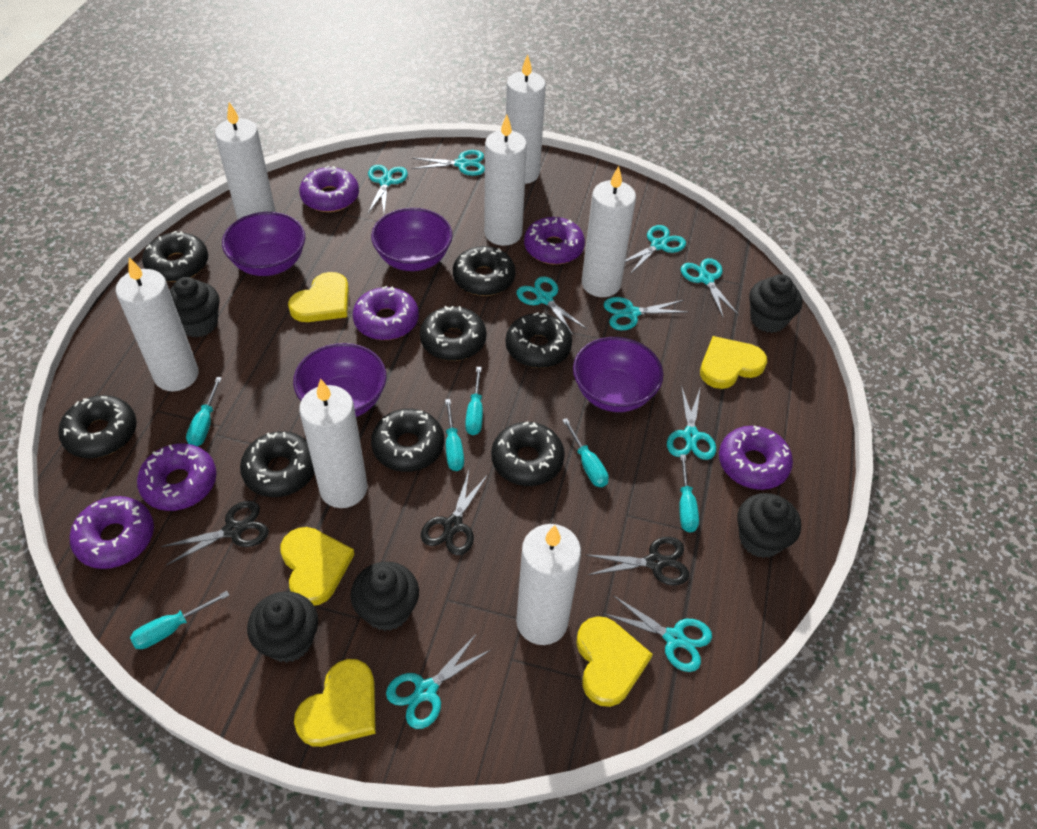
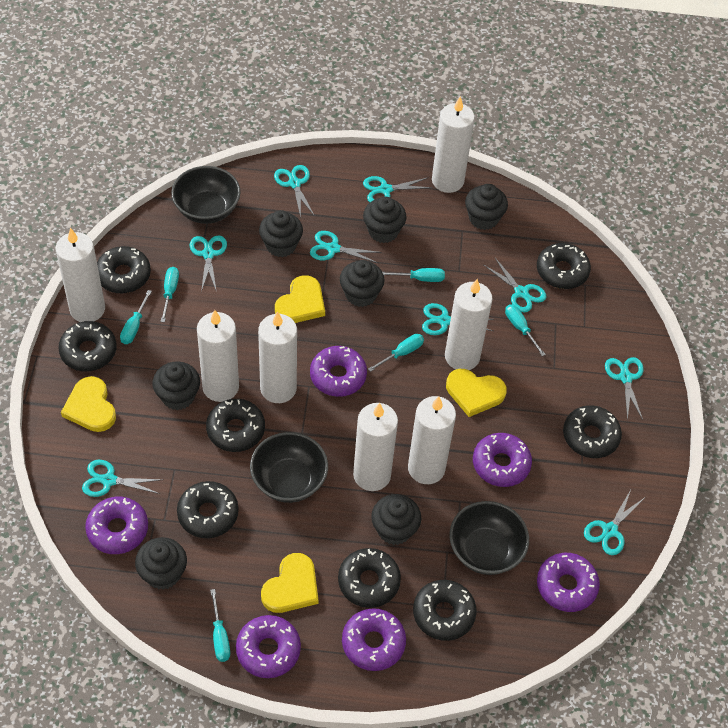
black bowl: 0 -> 3
black cupcake: 5 -> 7
black scissors: 3 -> 0
purple bowl: 4 -> 0
yellow heart: 5 -> 4

